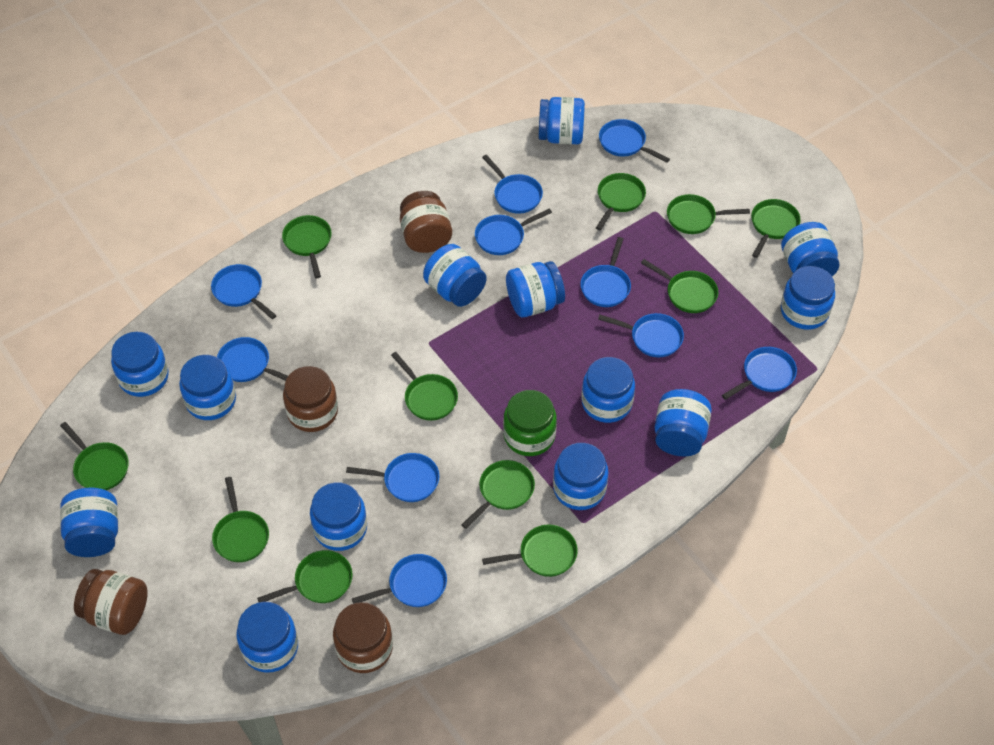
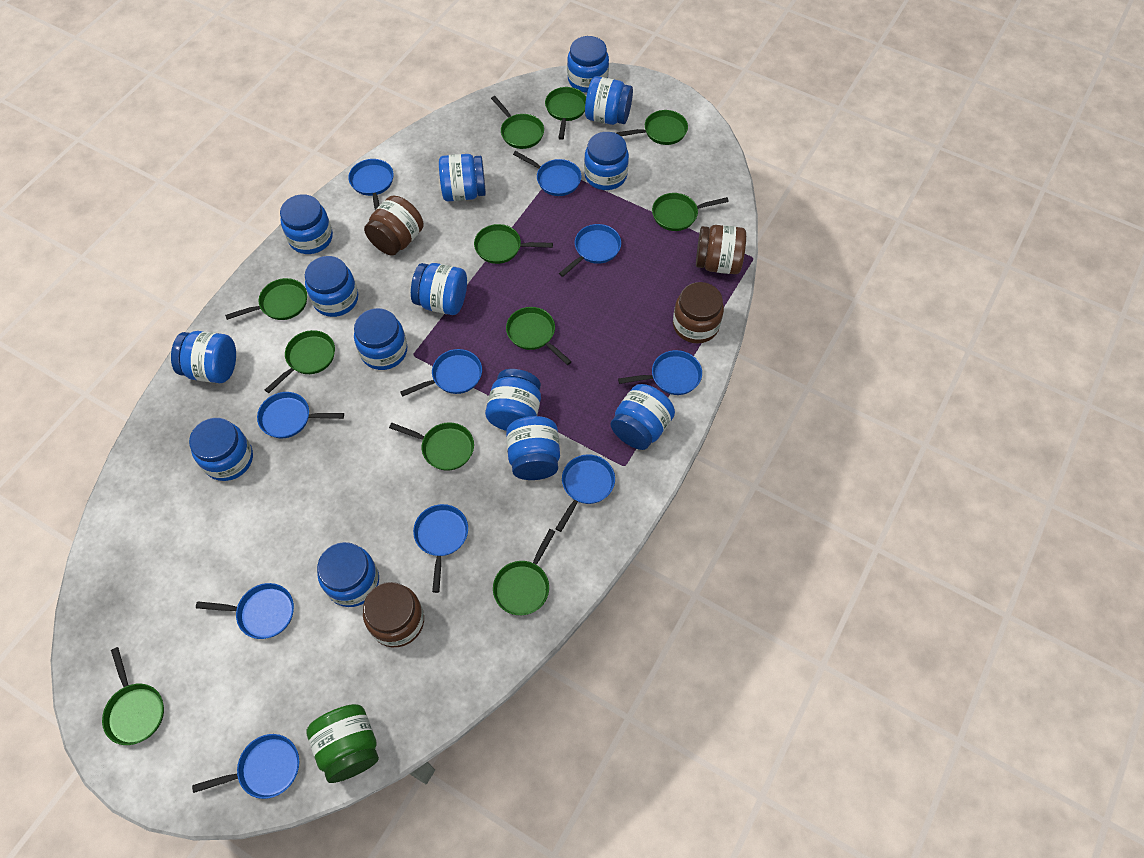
blue jar: 13 -> 14

